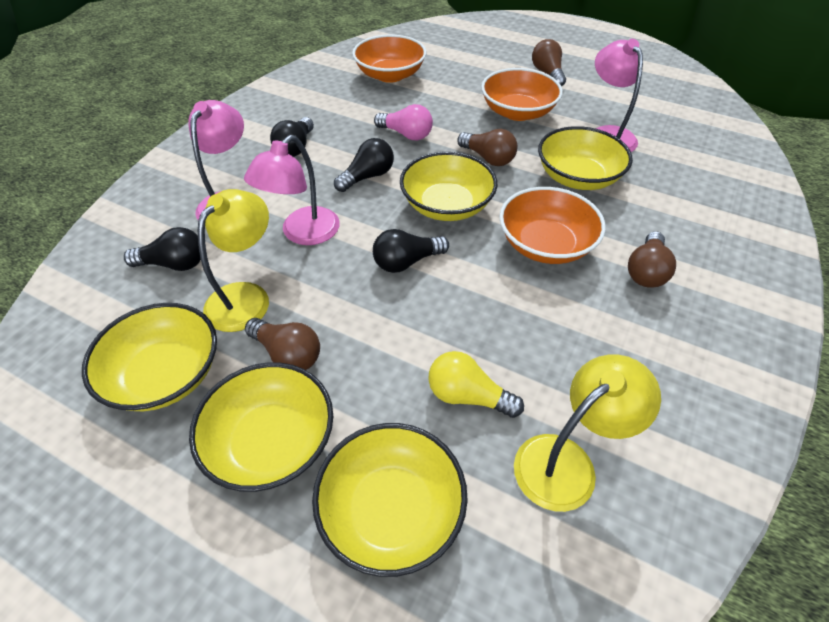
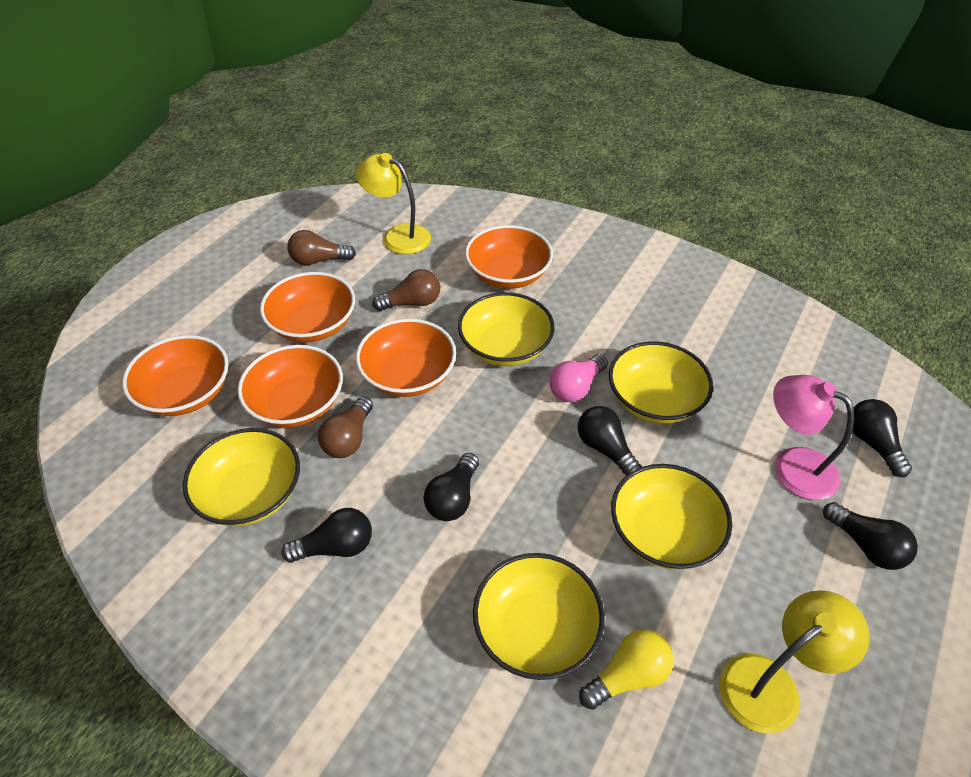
black light bulb: 4 -> 5
brown light bulb: 4 -> 3
orange bowl: 3 -> 5
pink lamp: 3 -> 1

